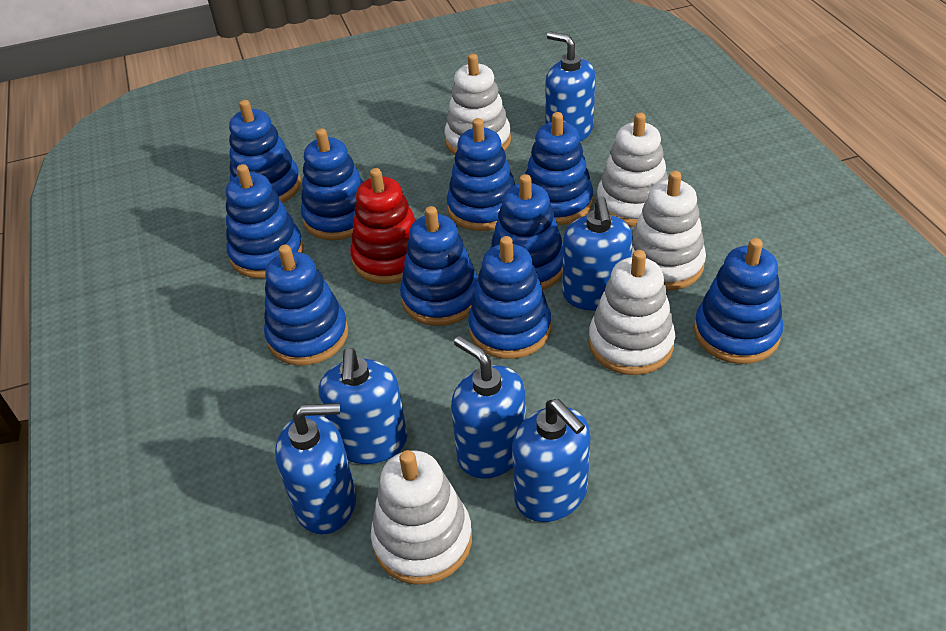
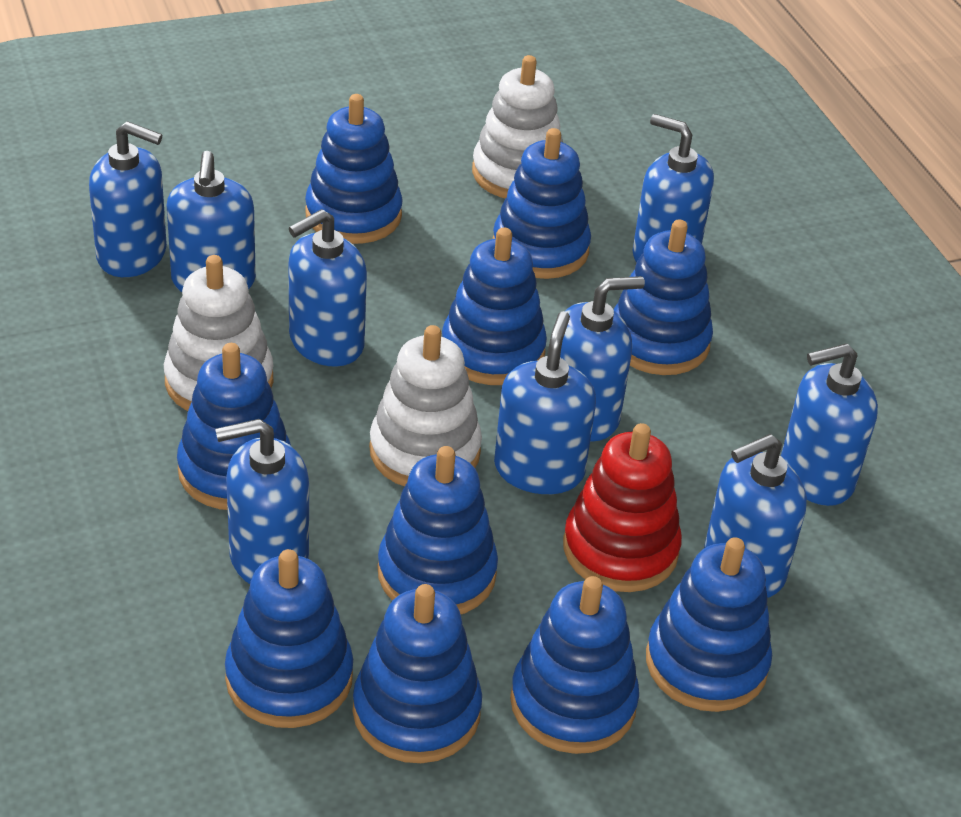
blue soap dispenser: 6 -> 9
white stacking toy: 5 -> 3

